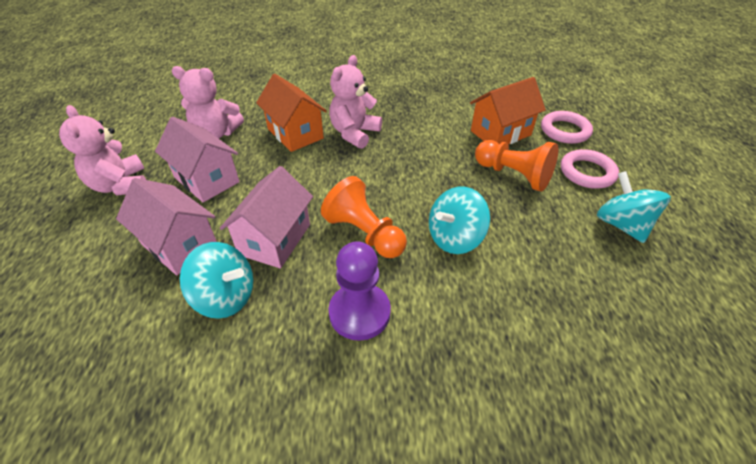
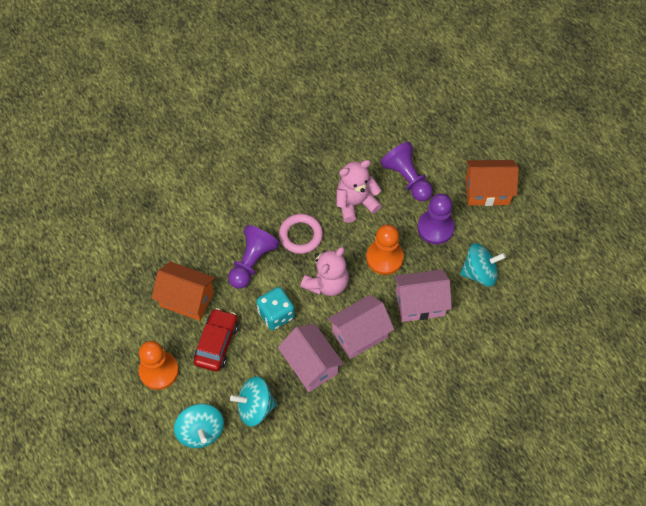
pink ring: 2 -> 1
pink teddy bear: 3 -> 2
purple pawn: 1 -> 3
red car: 0 -> 1
turquoise dice: 0 -> 1

